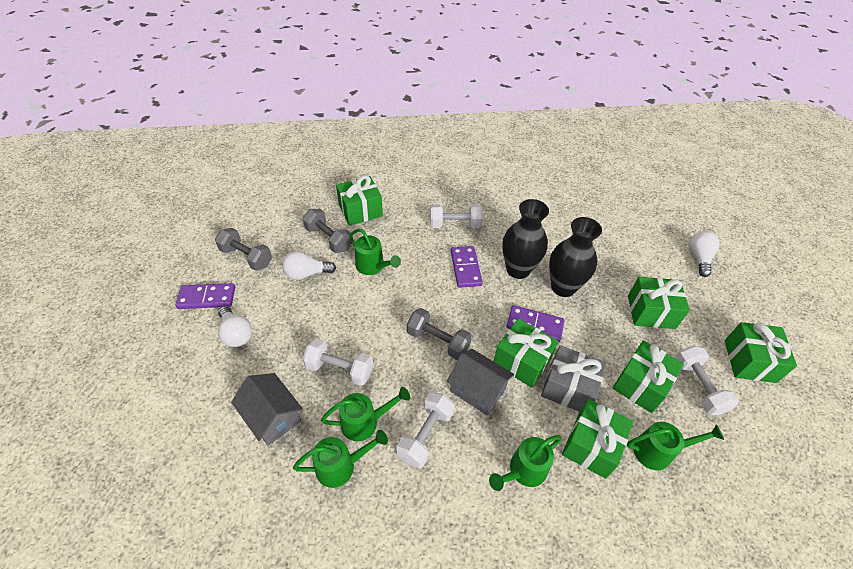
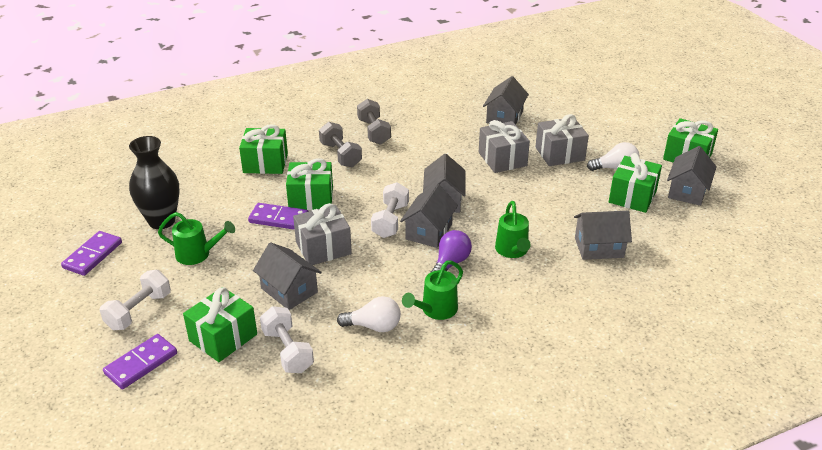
black vase: 2 -> 1
green gift: 6 -> 5
green watering can: 5 -> 3
grey dumbbell: 3 -> 2
grey gift: 1 -> 3
grey house: 2 -> 6
purple light bulb: 0 -> 1
white dumbbell: 4 -> 3
white light bulb: 3 -> 2

